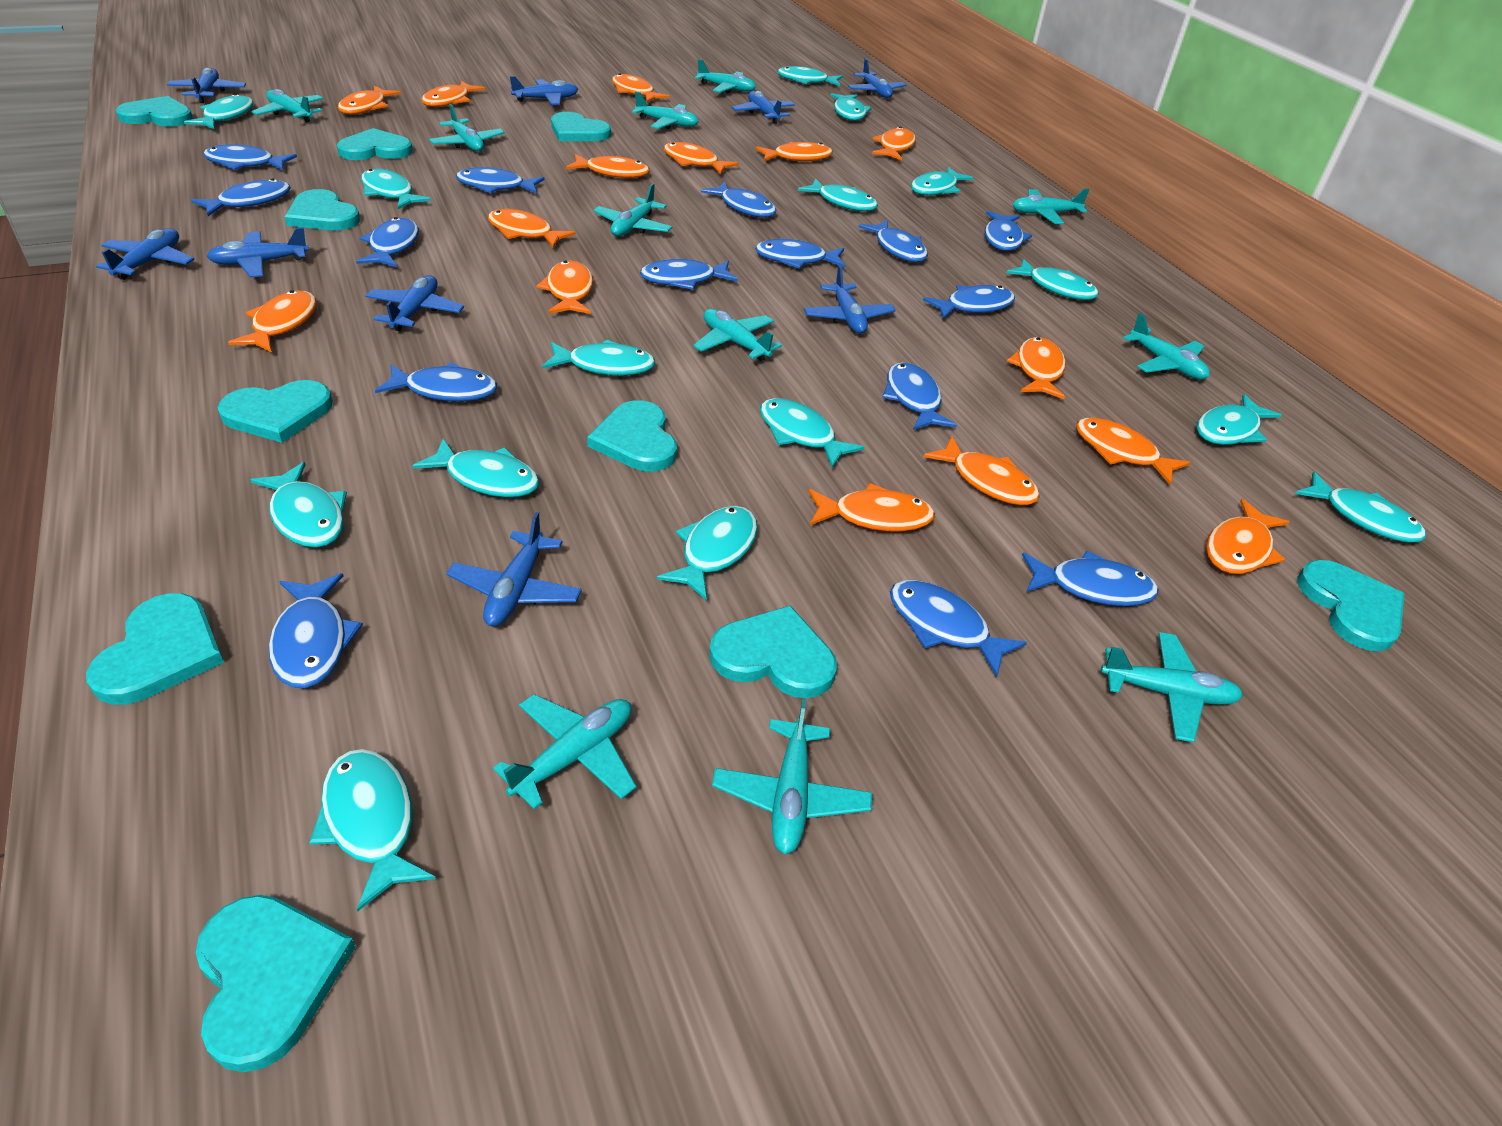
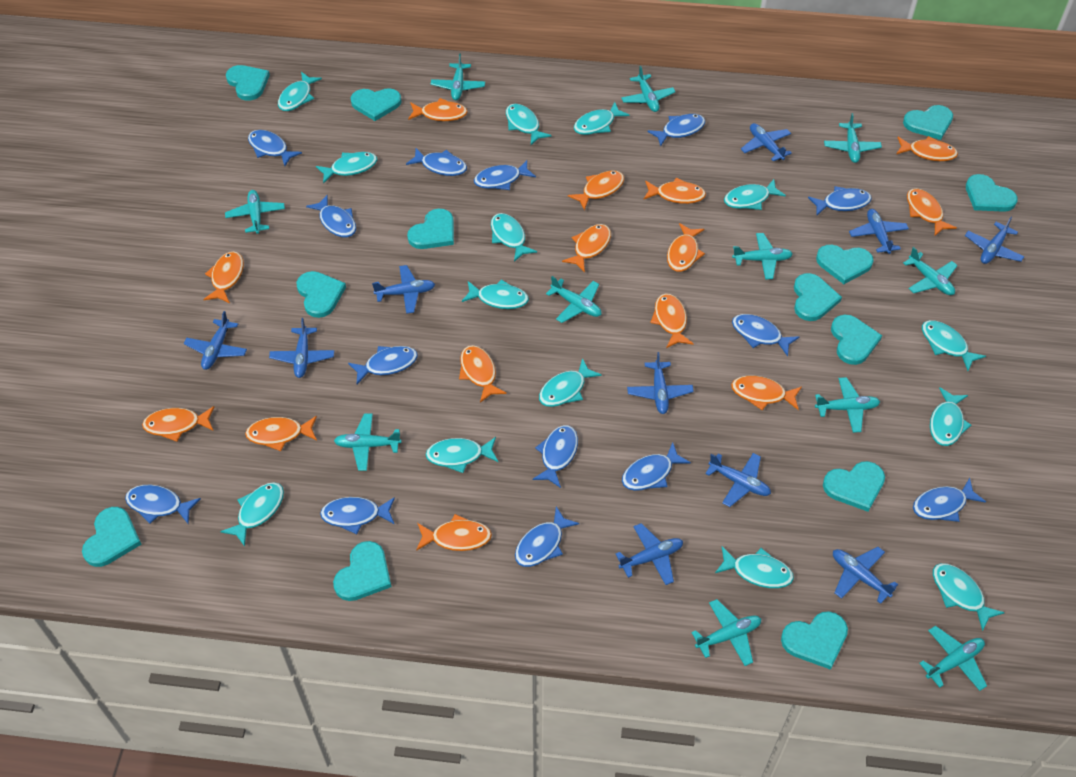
blue fish: 15 -> 14
blue plane: 9 -> 10
orange fish: 15 -> 14
turquoise fish: 15 -> 14
turquoise heart: 10 -> 13

